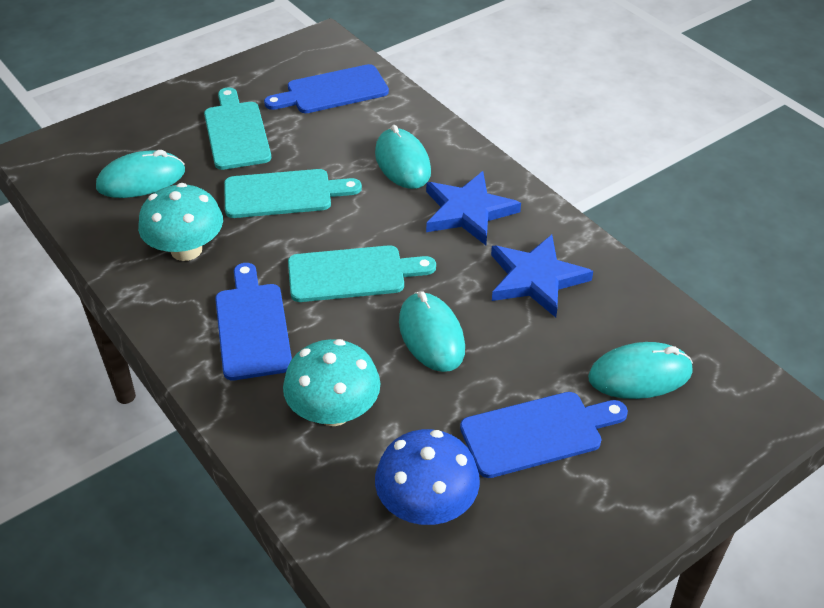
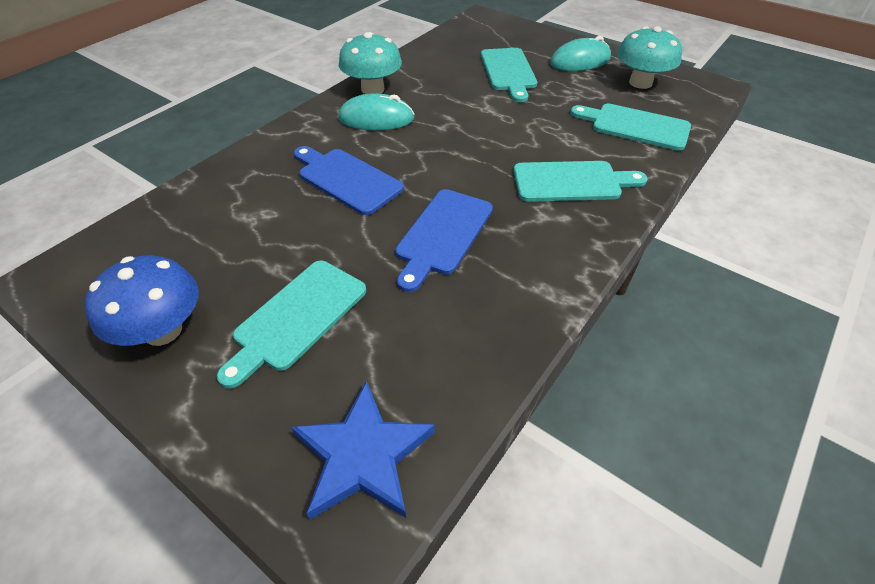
blue cutting board: 3 -> 2
blue star: 2 -> 1
turquoise cutting board: 3 -> 4
turquoise mouse: 4 -> 2

